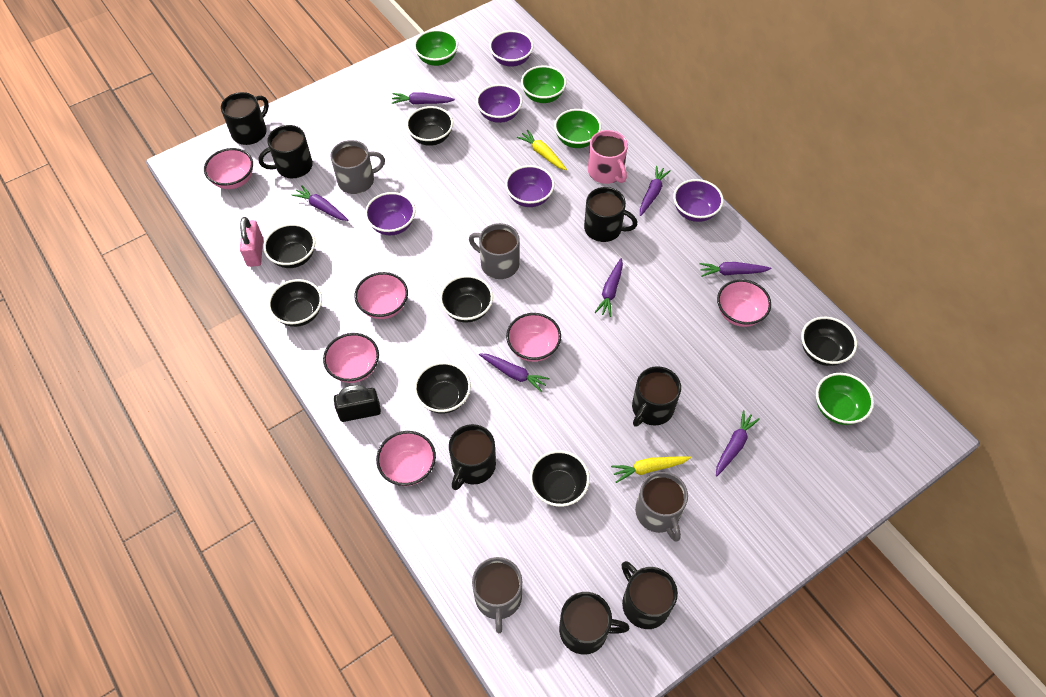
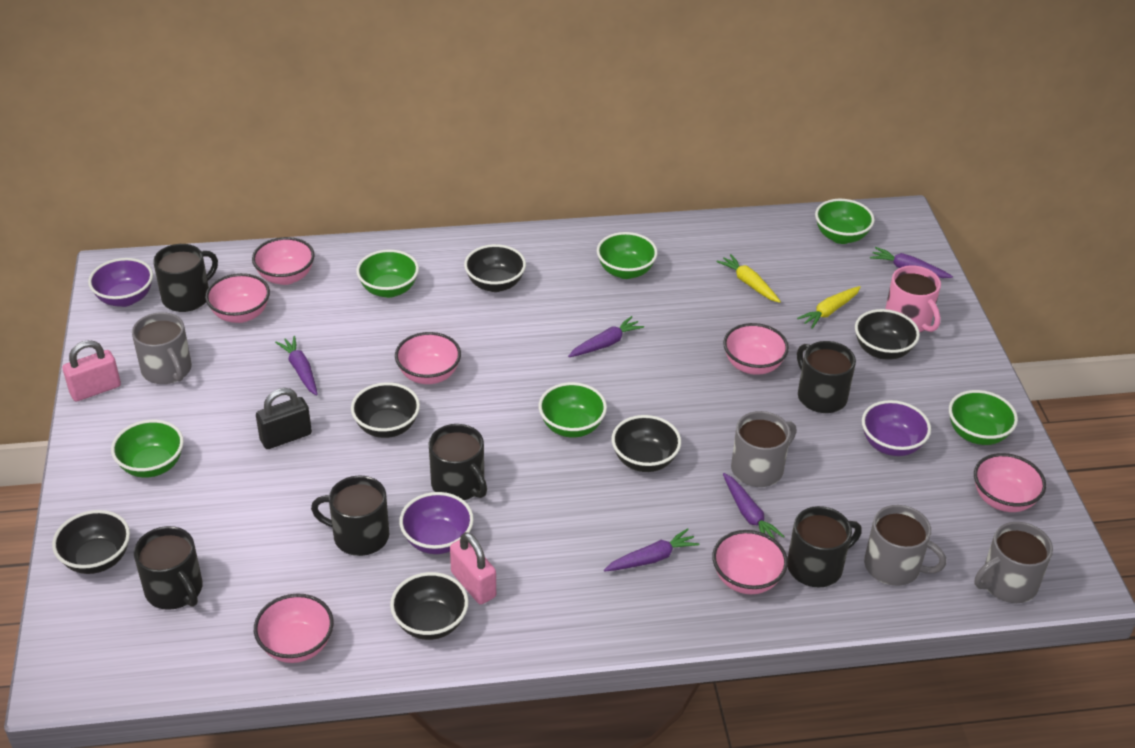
black bowl: 7 -> 6
black mug: 7 -> 6
green bowl: 4 -> 6
pink bowl: 6 -> 7
pink padlock: 1 -> 2
purple bowl: 5 -> 3
purple carrot: 7 -> 5

